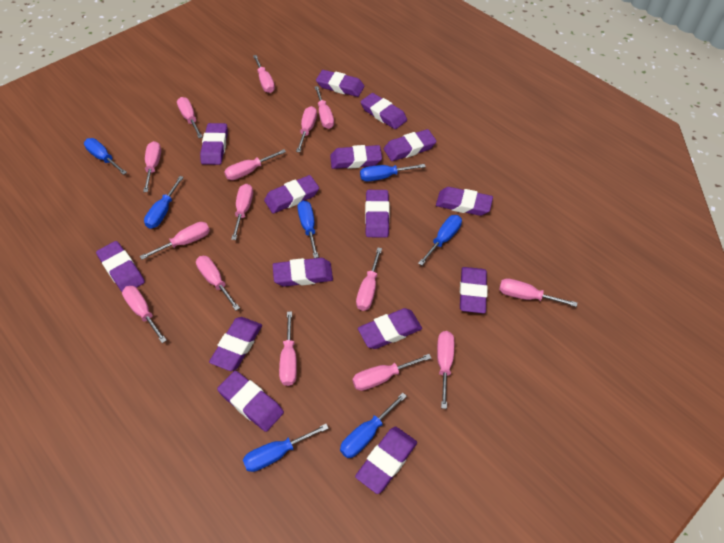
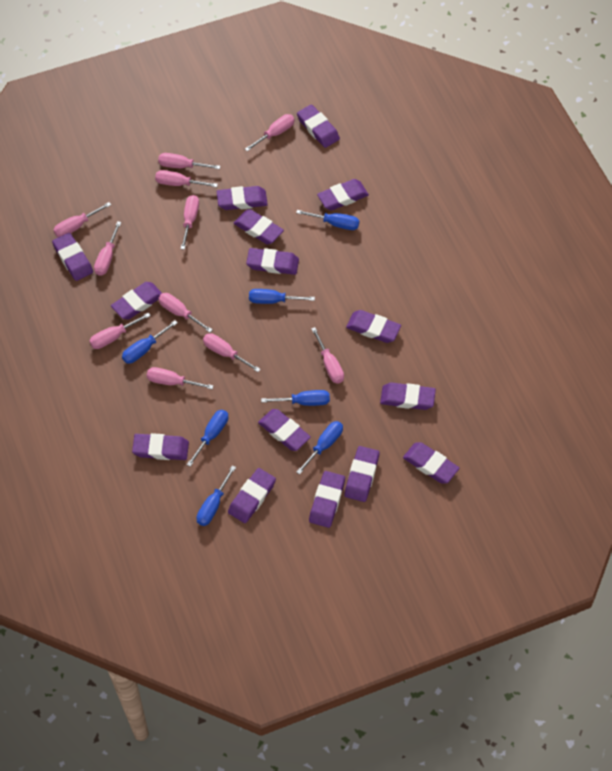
pink screwdriver: 15 -> 11

